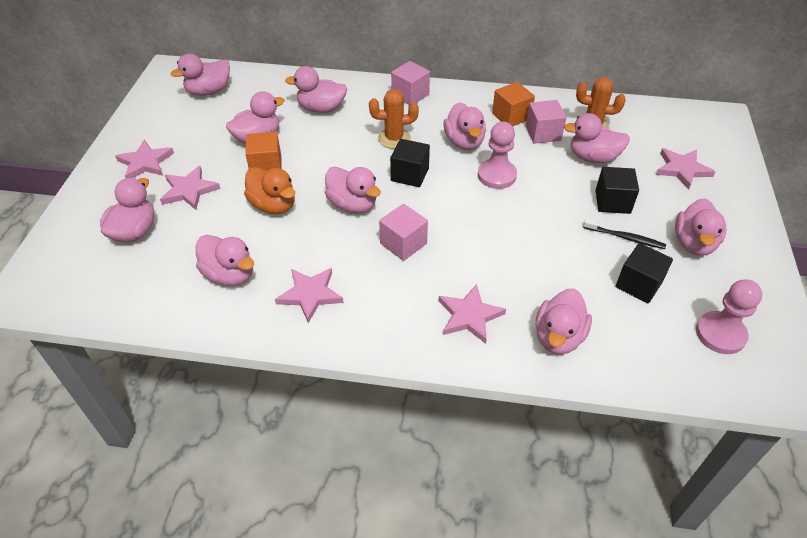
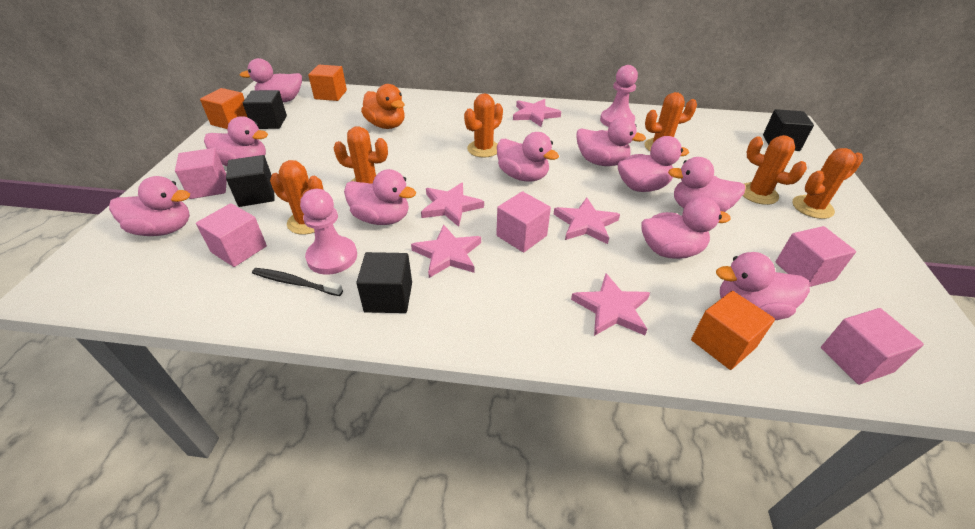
black cube: 3 -> 4
orange cactus: 2 -> 6
orange cube: 2 -> 3
pink cube: 3 -> 5

